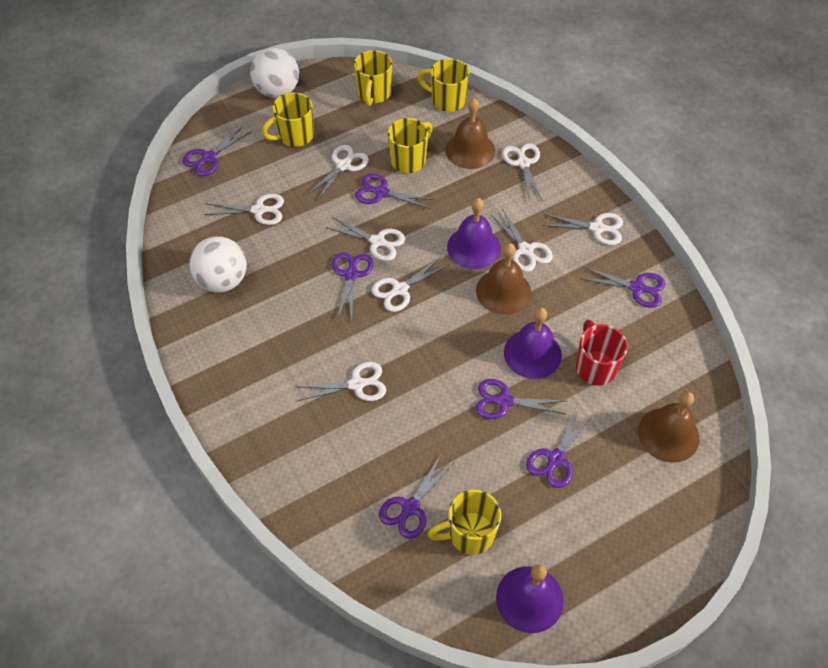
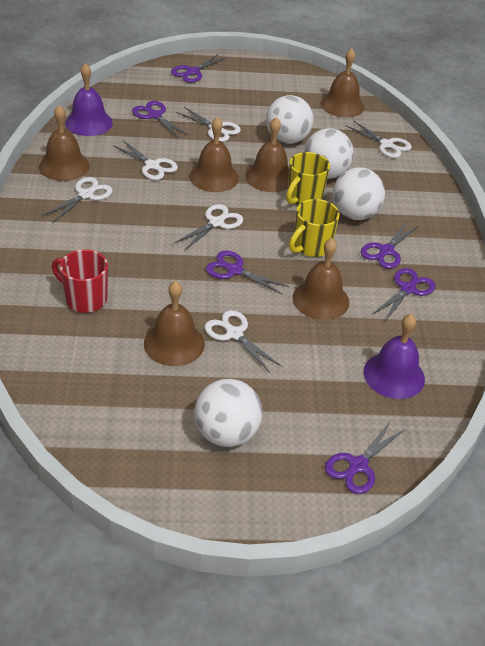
brown bell: 3 -> 6
purple bell: 3 -> 2
purple scissors: 7 -> 6
white ball: 2 -> 4
white scissors: 8 -> 6
yellow mug: 5 -> 2

